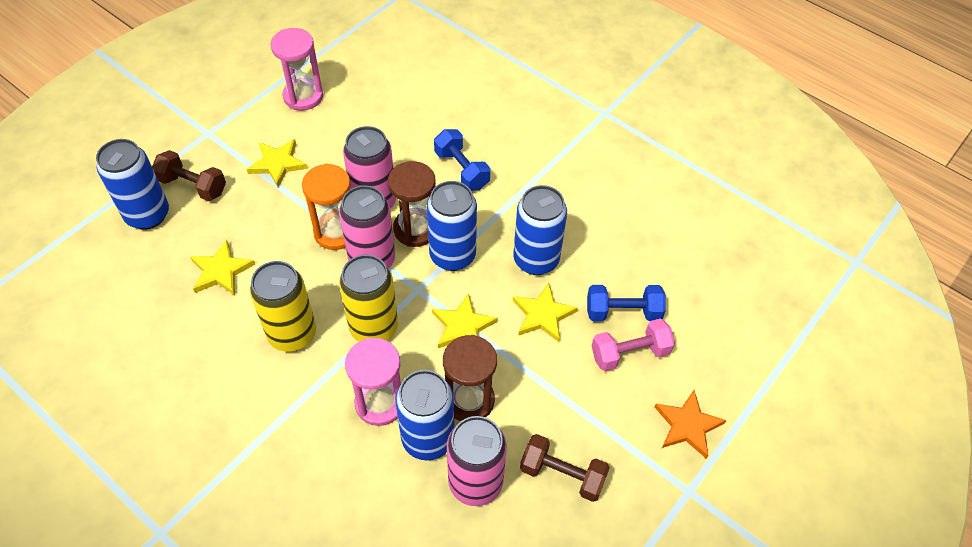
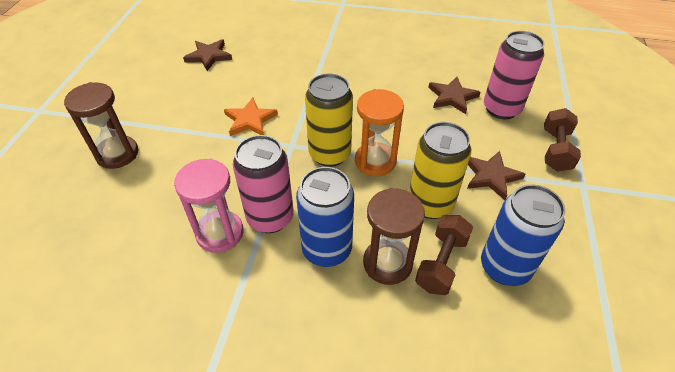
blue can: 4 -> 2
blue dumbbell: 2 -> 0
brown star: 0 -> 3
pink can: 3 -> 2
pink dumbbell: 1 -> 0
pink hourglass: 2 -> 1
yellow star: 4 -> 0

